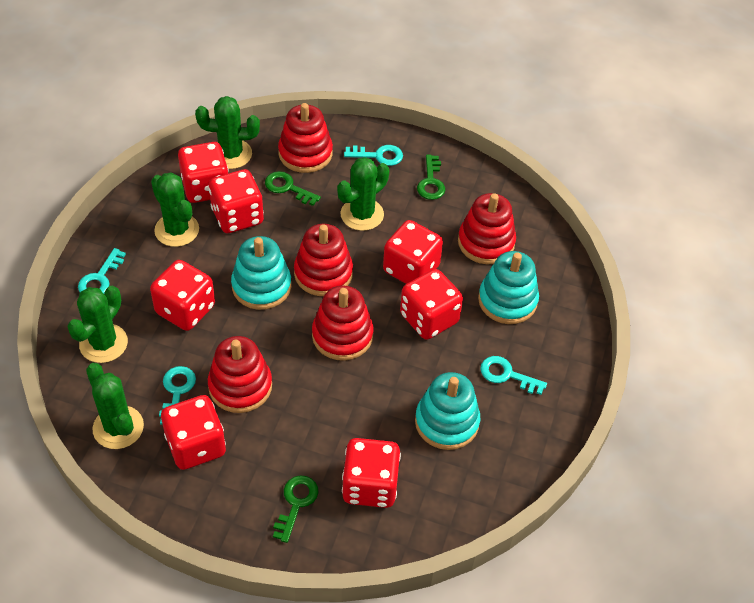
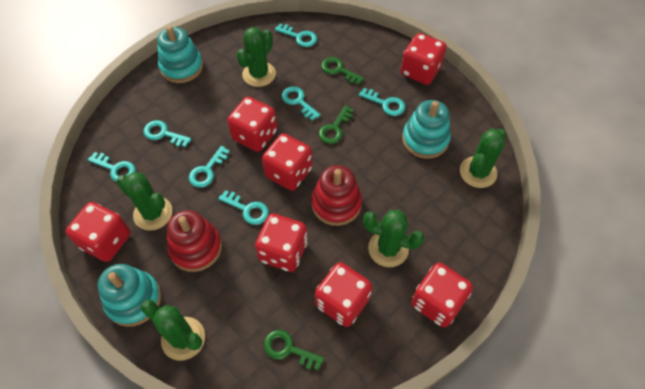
red stacking toy: 5 -> 2
turquoise key: 4 -> 7

